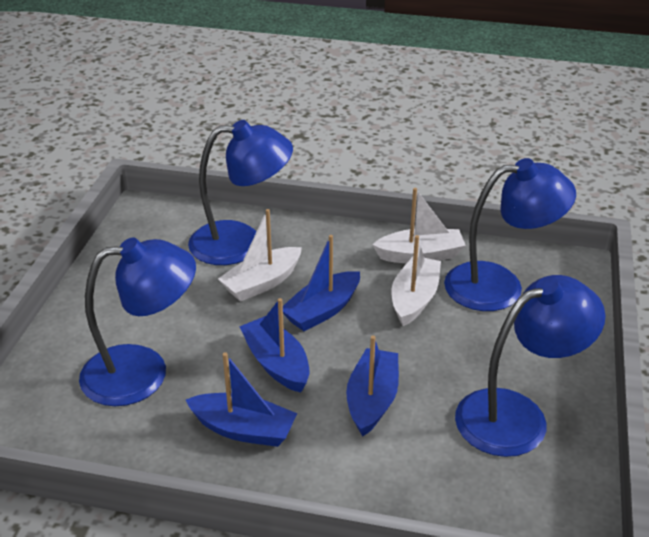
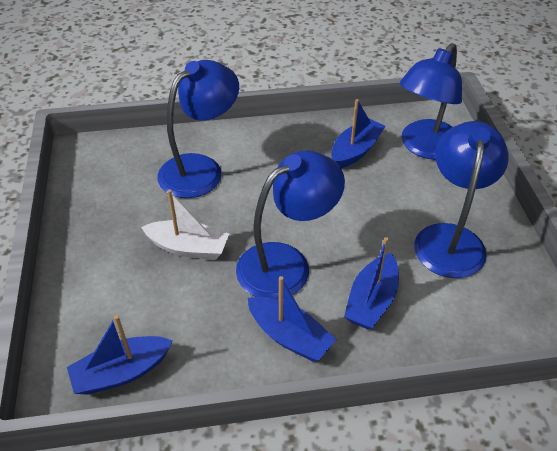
white boat: 3 -> 1

